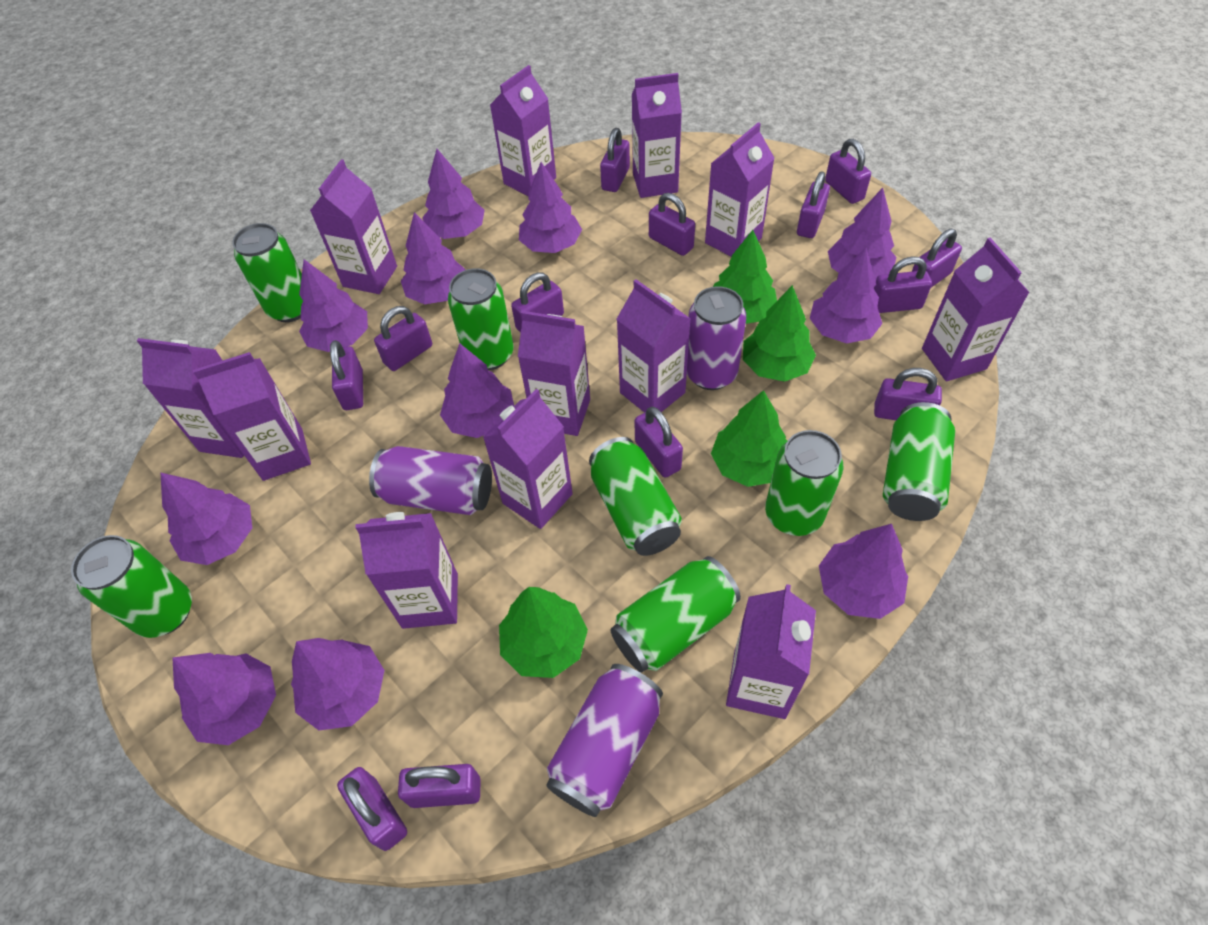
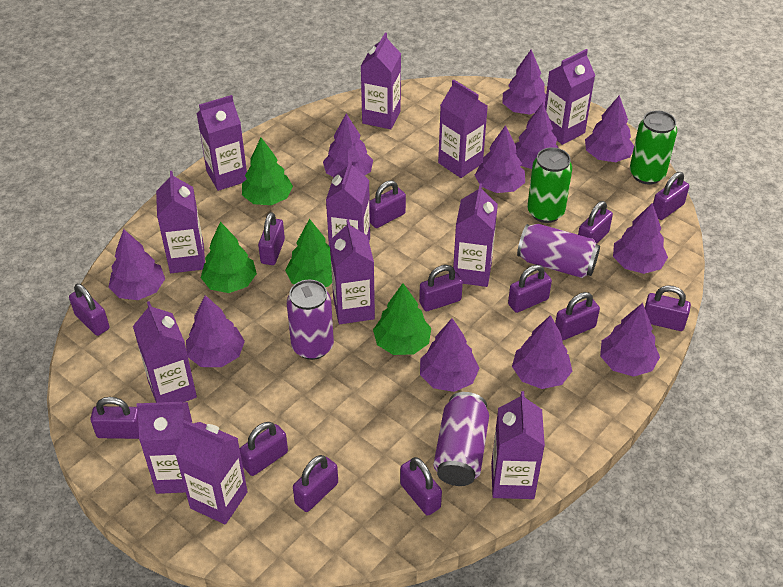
green can: 7 -> 2

